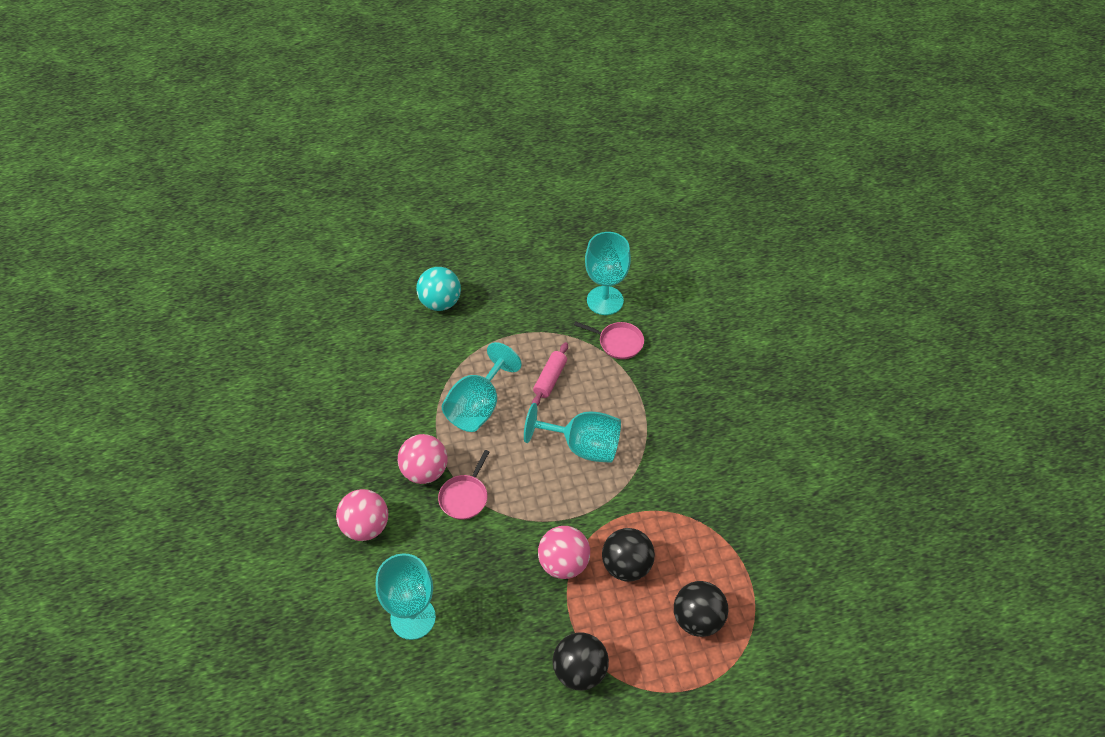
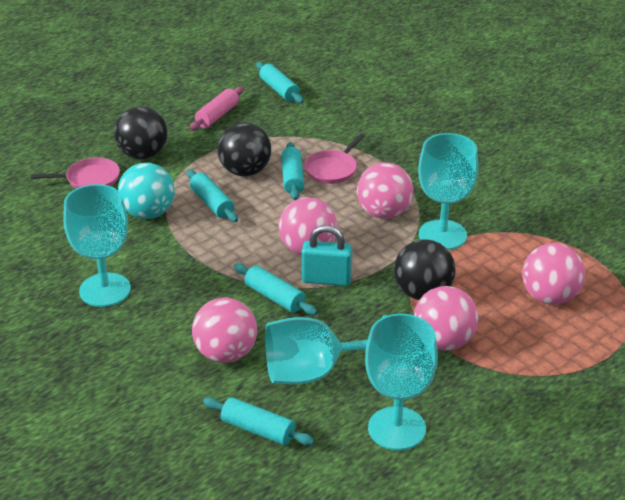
pink ball: 3 -> 5
turquoise padlock: 0 -> 1
turquoise rolling pin: 0 -> 5

